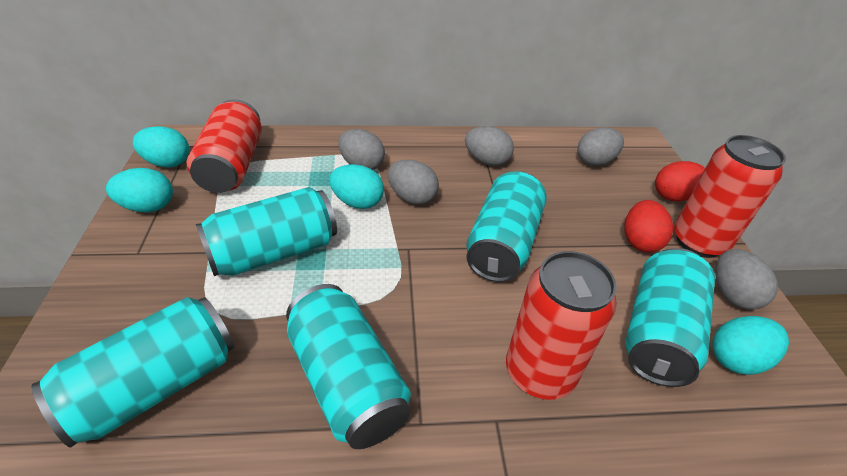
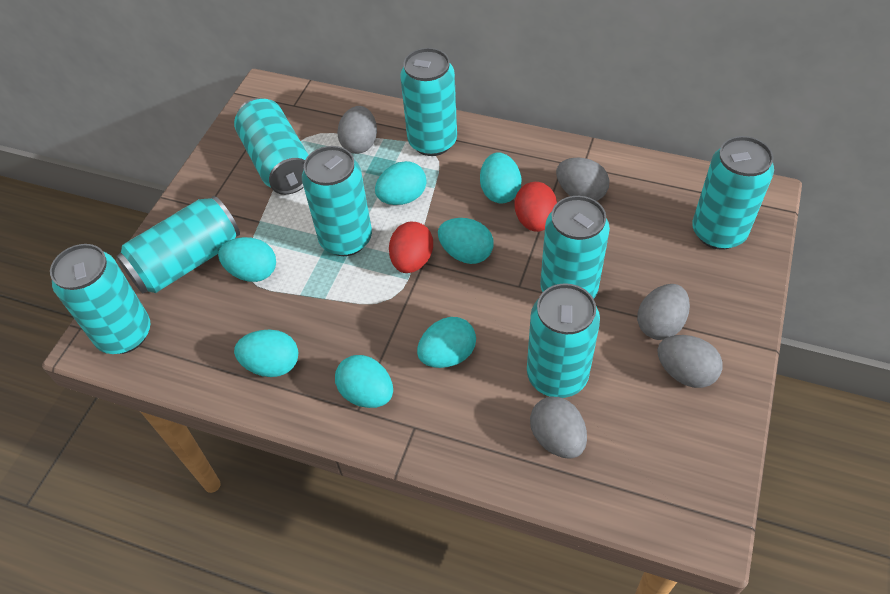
red can: 3 -> 0
turquoise can: 5 -> 8
turquoise egg: 4 -> 7

